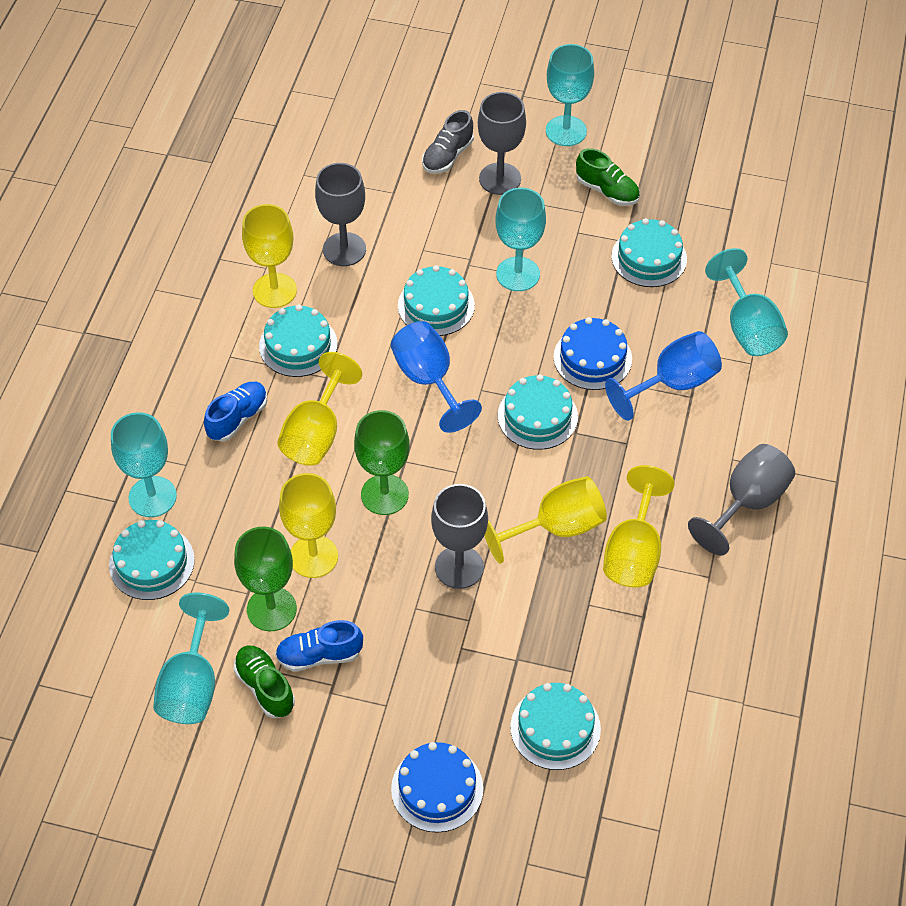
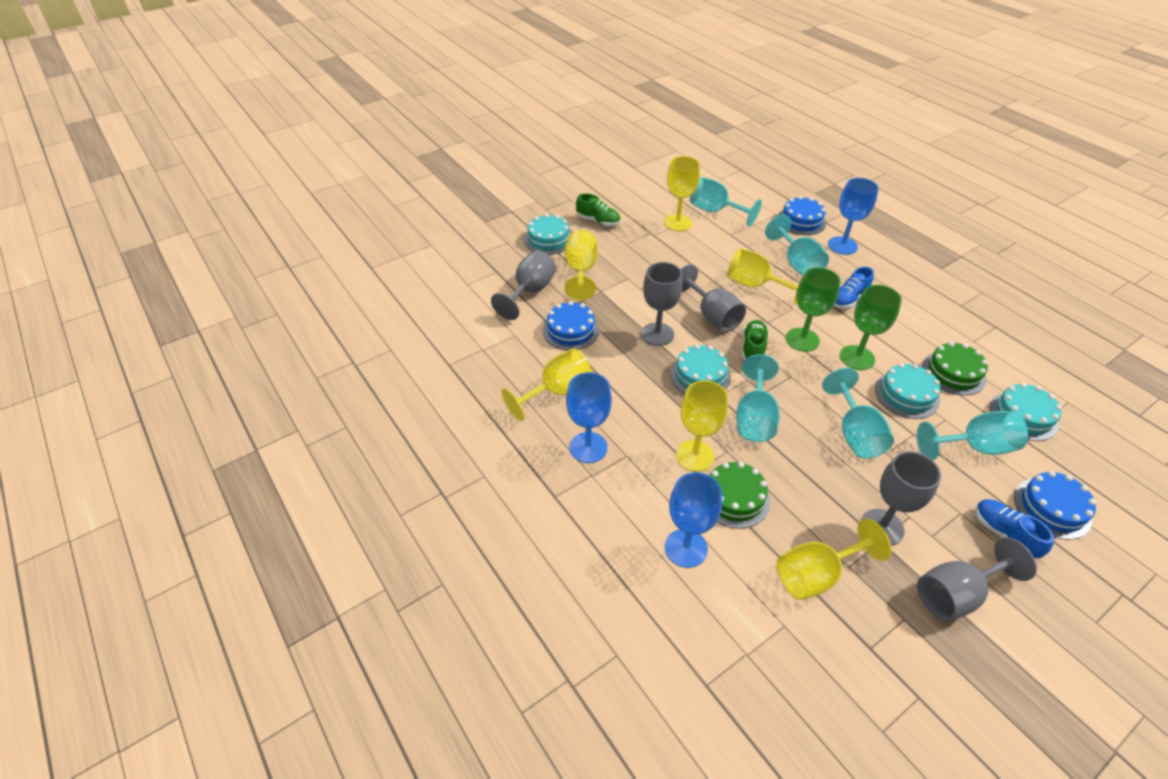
blue cake: 2 -> 3
blue goblet: 2 -> 3
green cake: 0 -> 2
grey goblet: 4 -> 5
grey shoe: 1 -> 0
turquoise cake: 6 -> 4
yellow goblet: 5 -> 6

